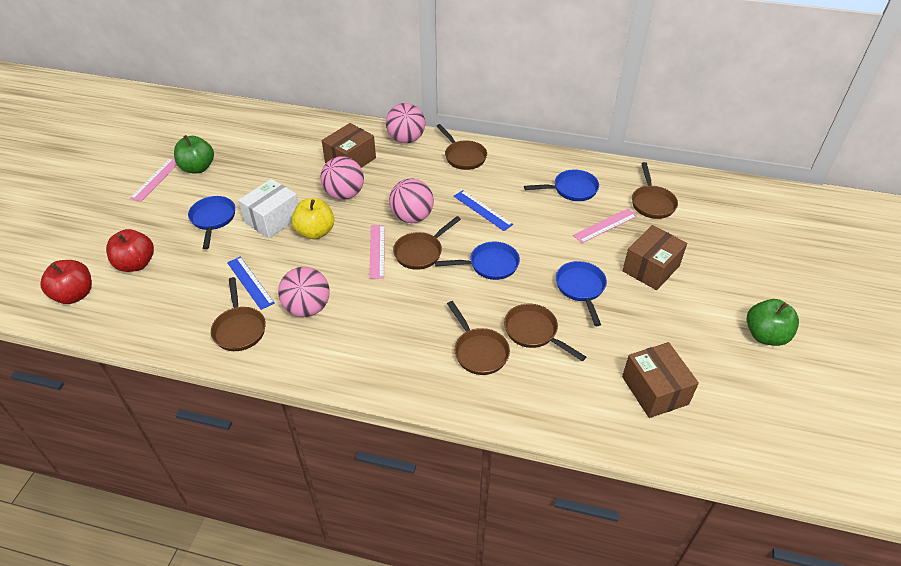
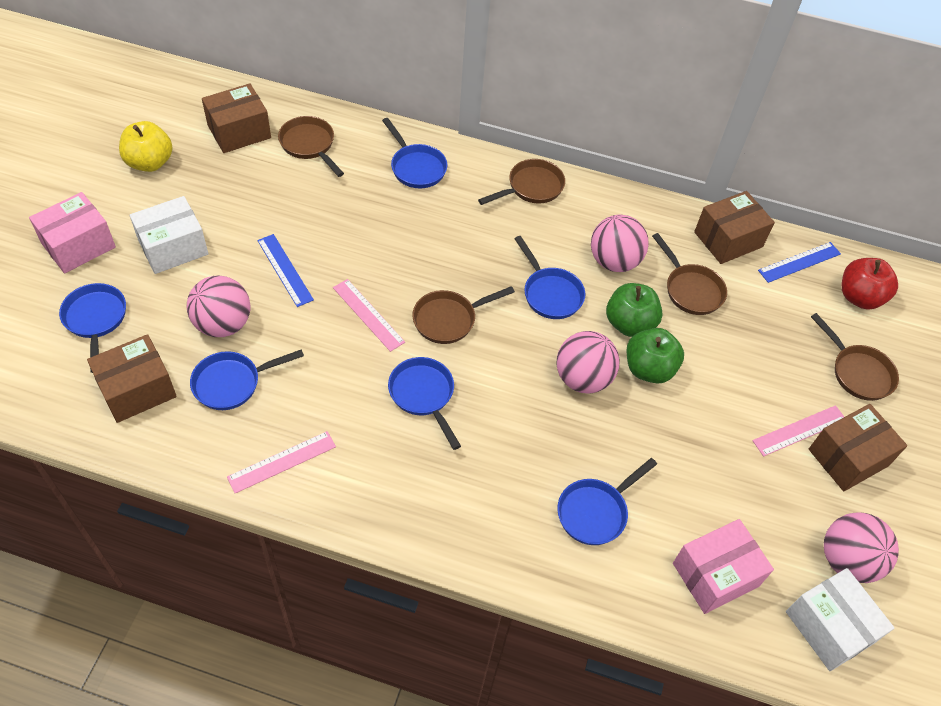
blue pan: 4 -> 6
brown box: 3 -> 4
brown pan: 6 -> 5
pink box: 0 -> 2
red apple: 2 -> 1
white box: 1 -> 2

